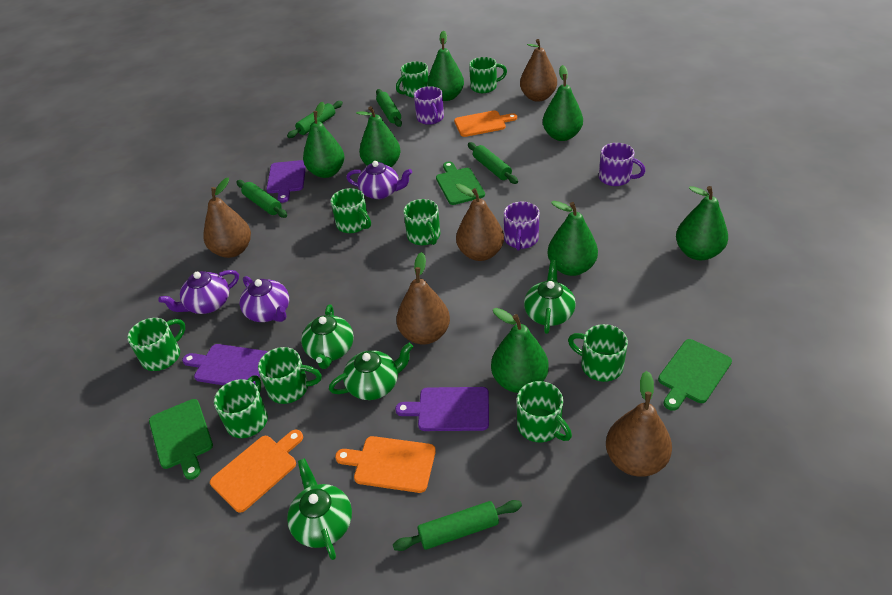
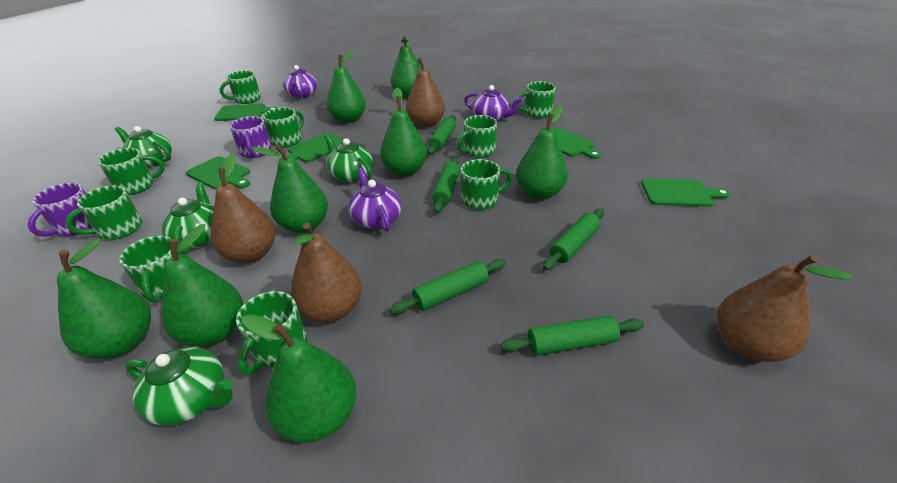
brown pear: 5 -> 4
green cutting board: 3 -> 5
green pear: 7 -> 8
orange cutting board: 3 -> 0
purple cutting board: 3 -> 0
purple mug: 3 -> 2

